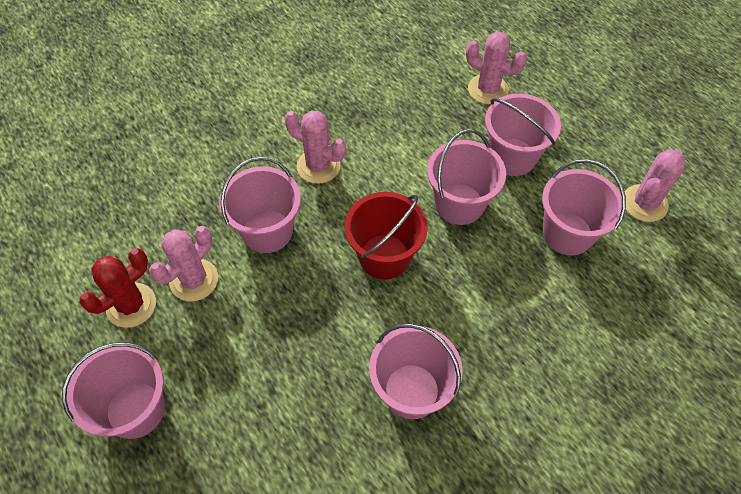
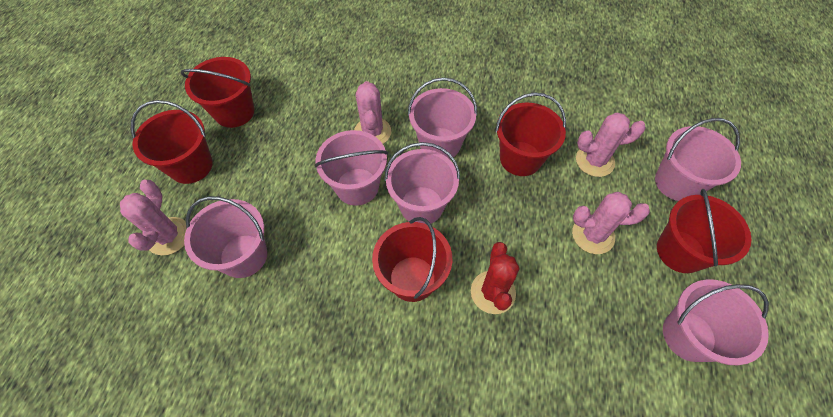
red bucket: 1 -> 5

